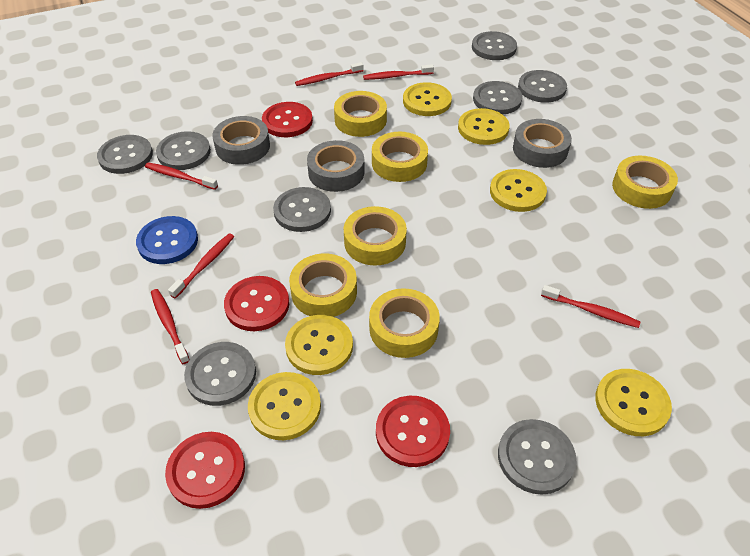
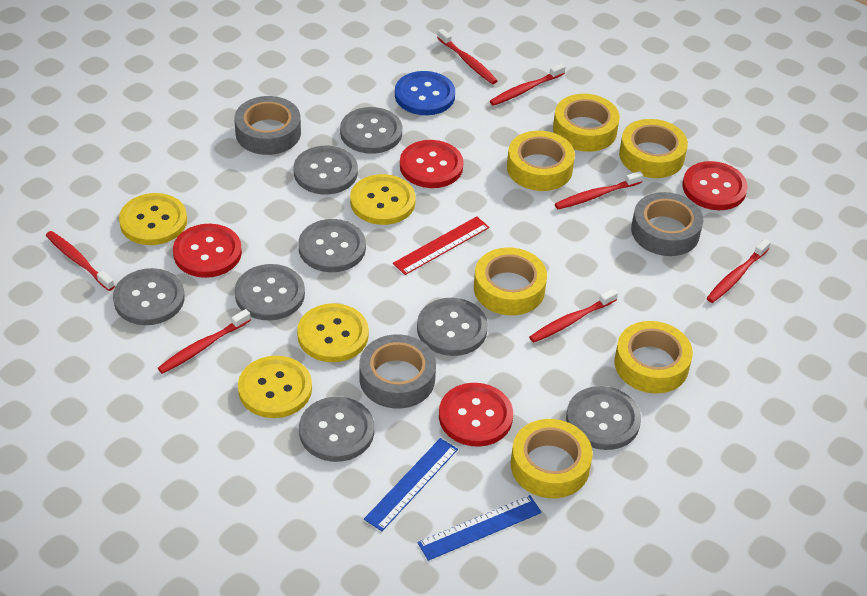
blue ruler: 0 -> 2
red ruler: 0 -> 1
red toothbrush: 6 -> 7
yellow button: 6 -> 4

